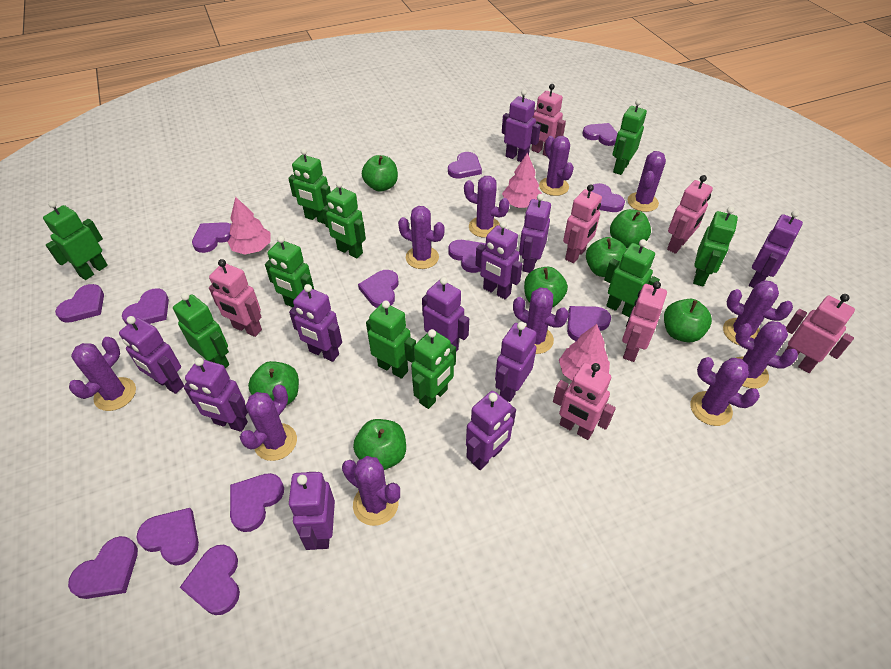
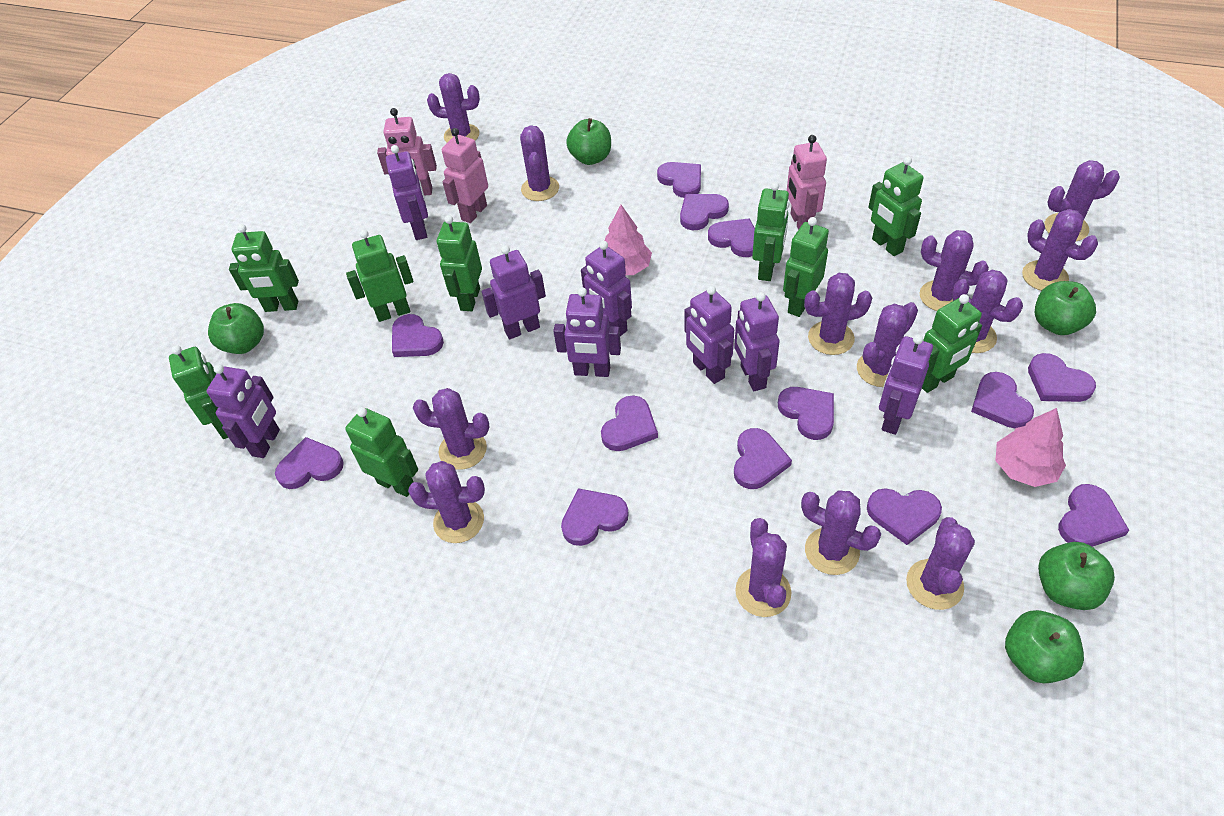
green apple: 7 -> 5
green robot: 10 -> 9
pink robot: 7 -> 3
pink tree: 3 -> 2
purple cactus: 11 -> 13
purple robot: 11 -> 8

